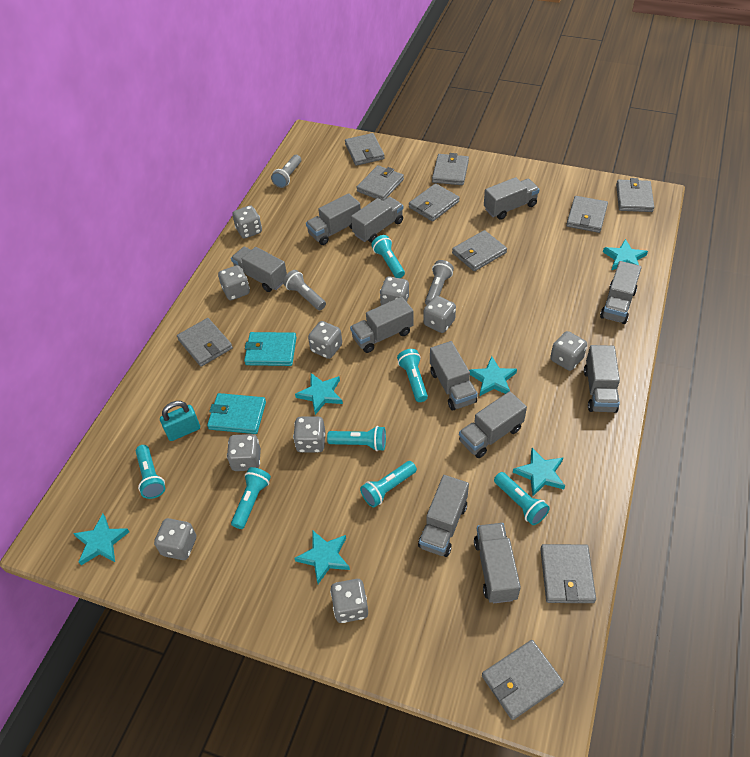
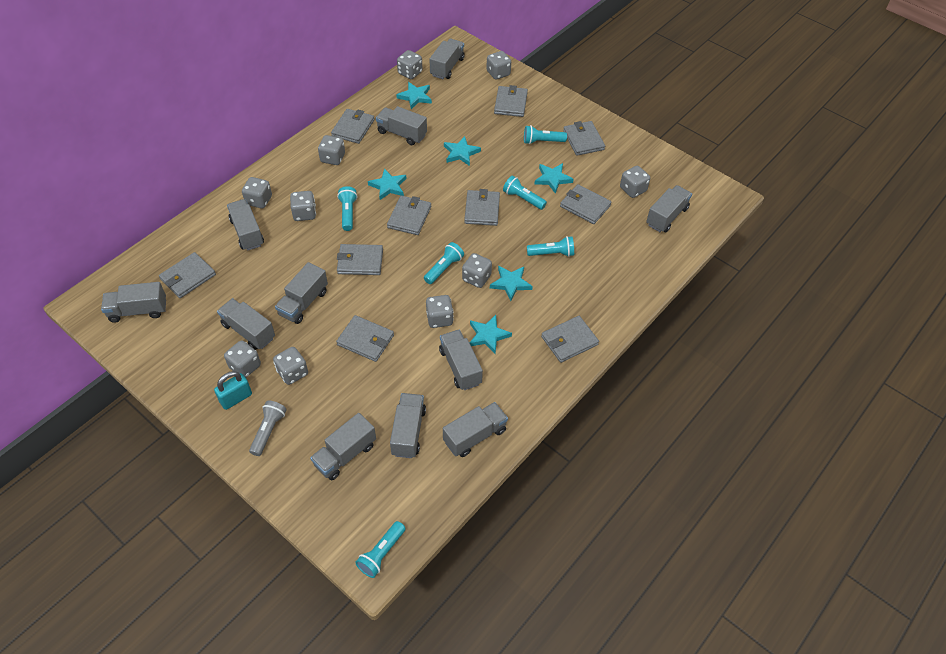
grey flashlight: 3 -> 1
turquoise flashlight: 7 -> 6
turquoise wallet: 2 -> 0

